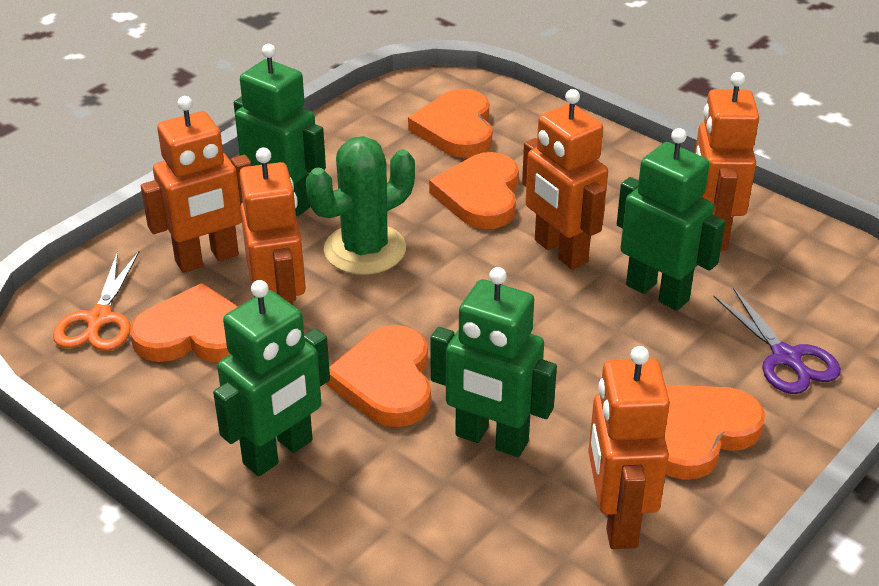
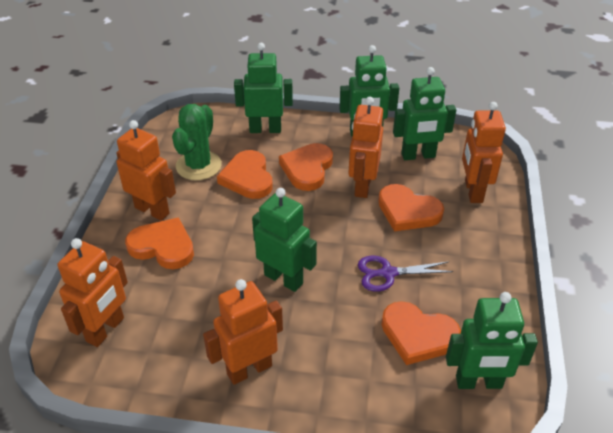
green robot: 4 -> 5
orange scissors: 1 -> 0

